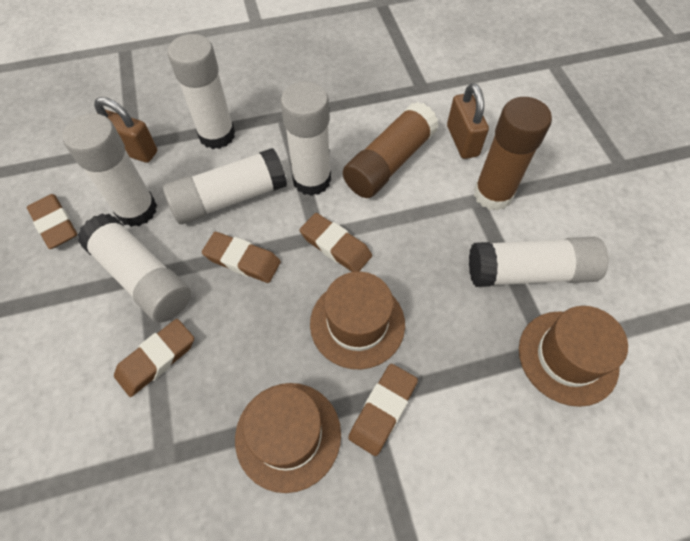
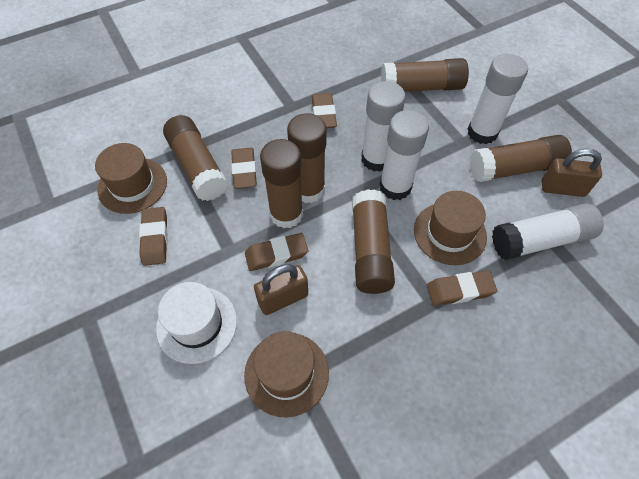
brown glue stick: 2 -> 6
white glue stick: 6 -> 4
white hat: 0 -> 1

